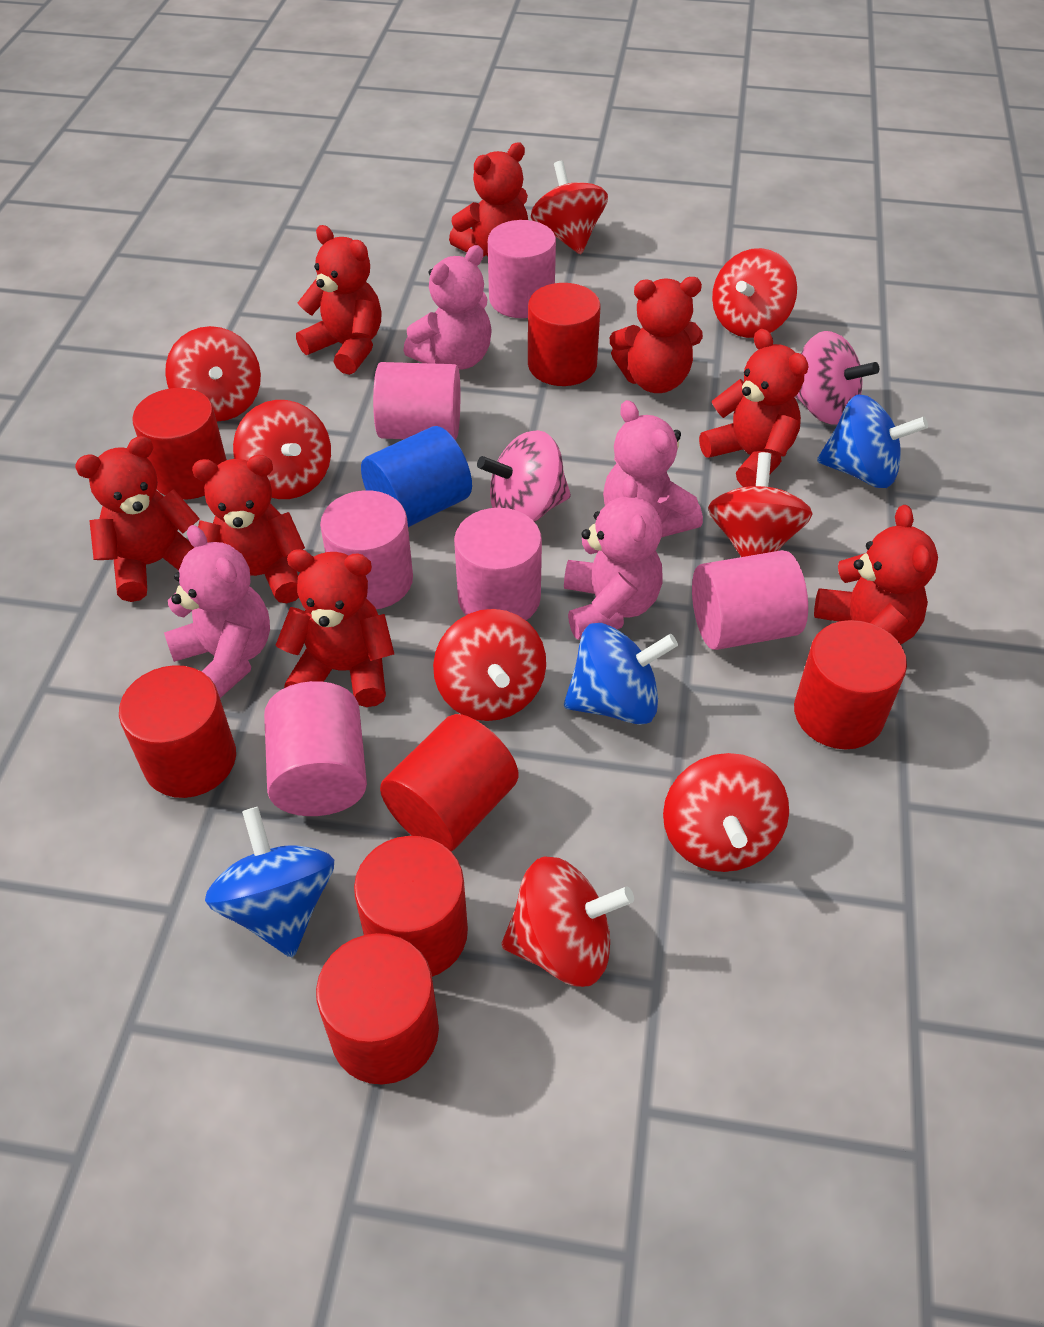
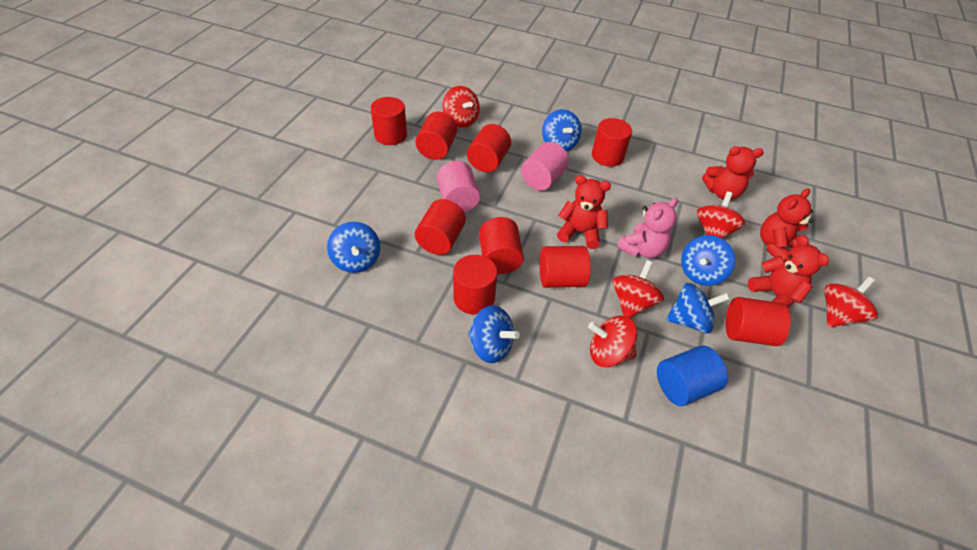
blue spinning top: 3 -> 5
pink cylinder: 6 -> 2
pink spinning top: 2 -> 0
pink teddy bear: 4 -> 1
red cylinder: 7 -> 9
red spinning top: 8 -> 5
red teddy bear: 8 -> 4

